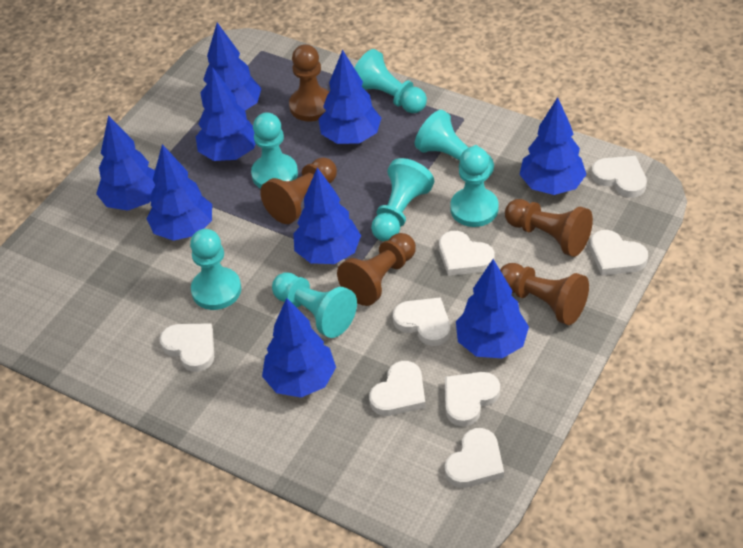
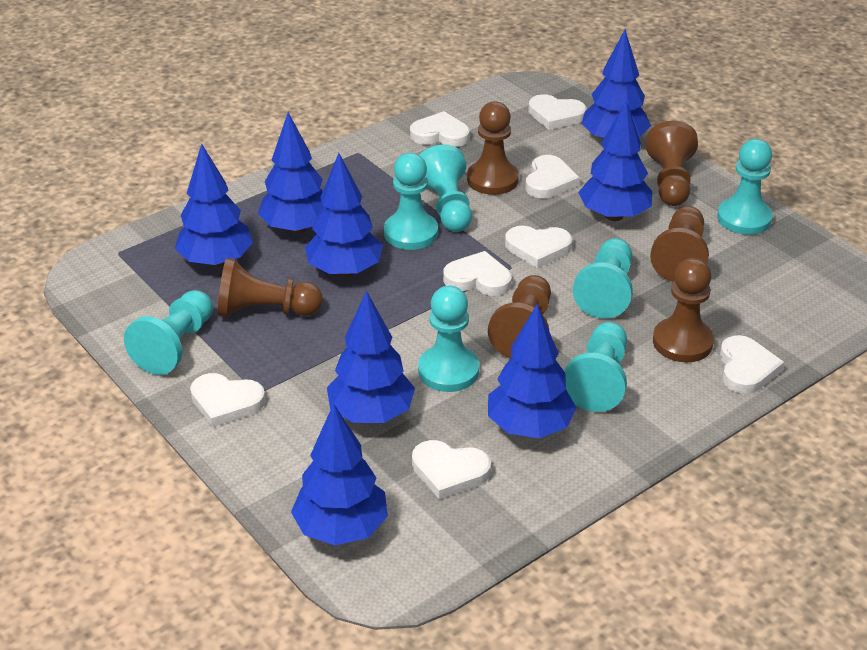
blue tree: 9 -> 8
brown pawn: 5 -> 6

